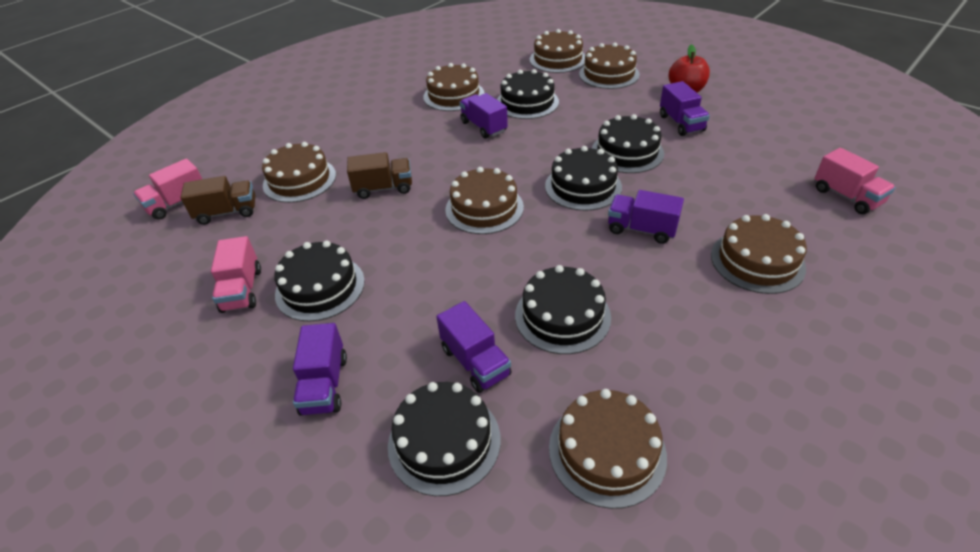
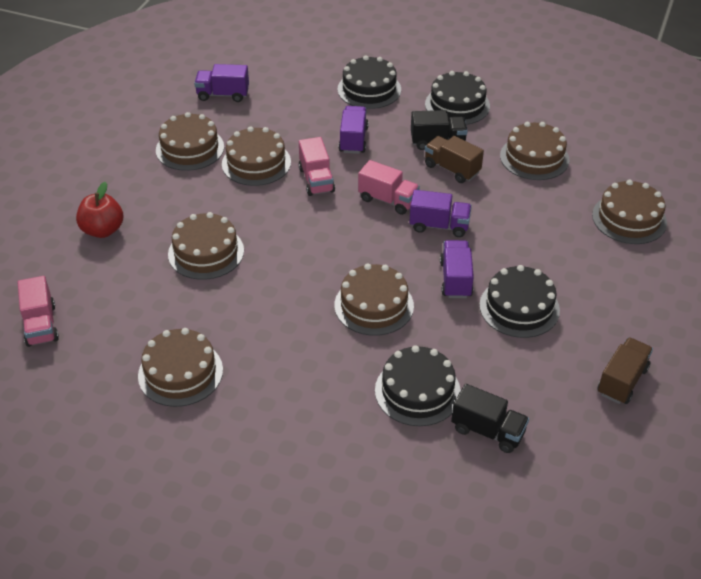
black cake: 6 -> 4
black truck: 0 -> 2
purple truck: 5 -> 4

